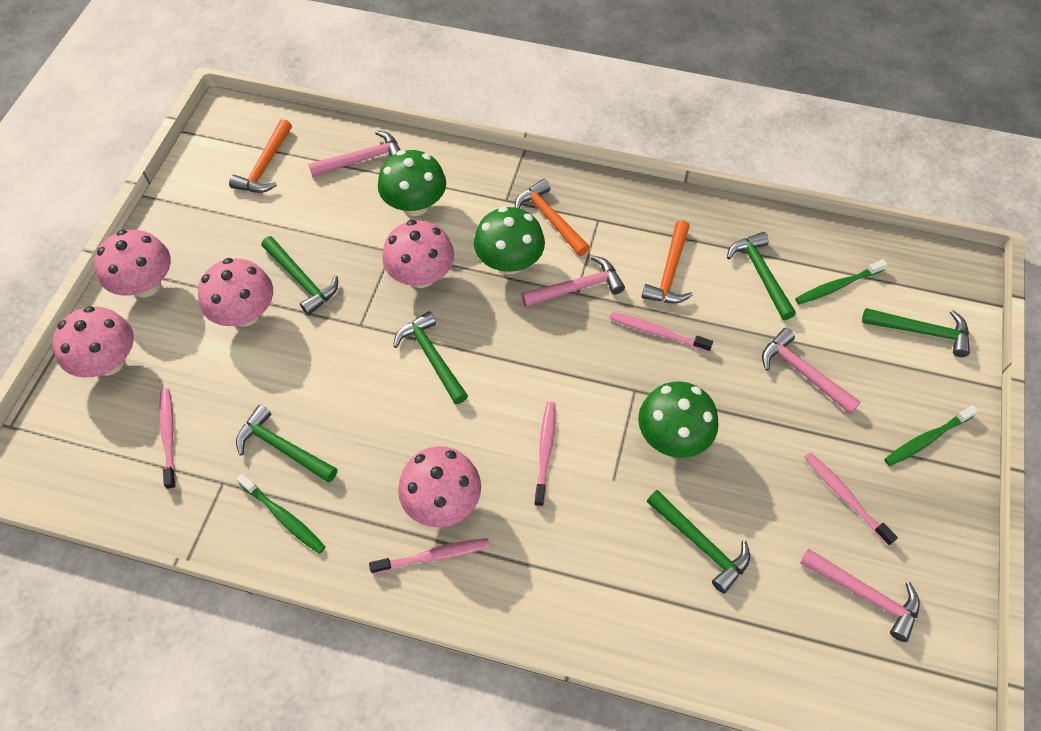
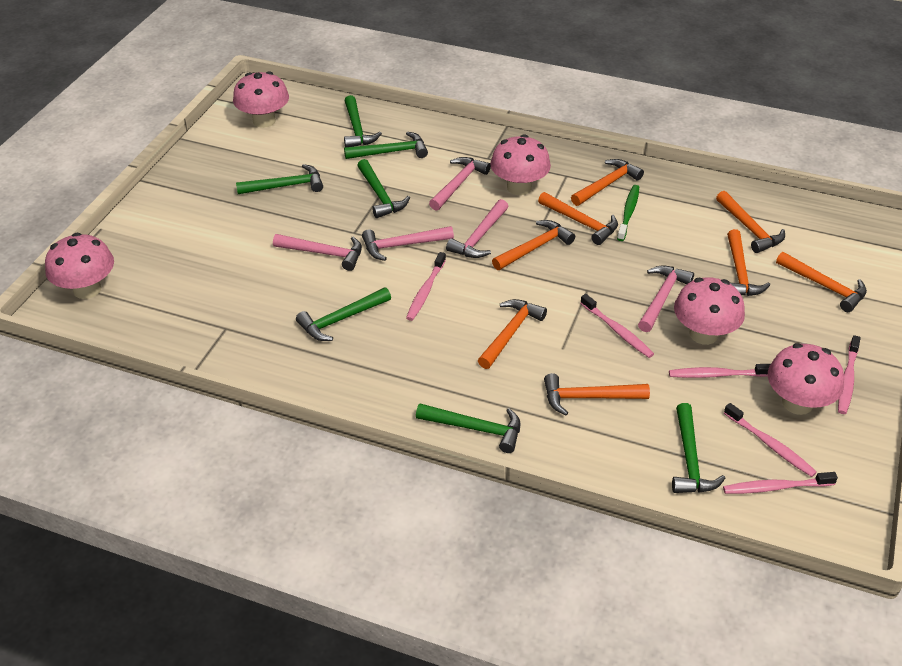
green hammer: 6 -> 7
green mushroom: 3 -> 0
green toothbrush: 3 -> 1
orange hammer: 3 -> 8
pink hammer: 4 -> 5
pink toothbrush: 5 -> 6

